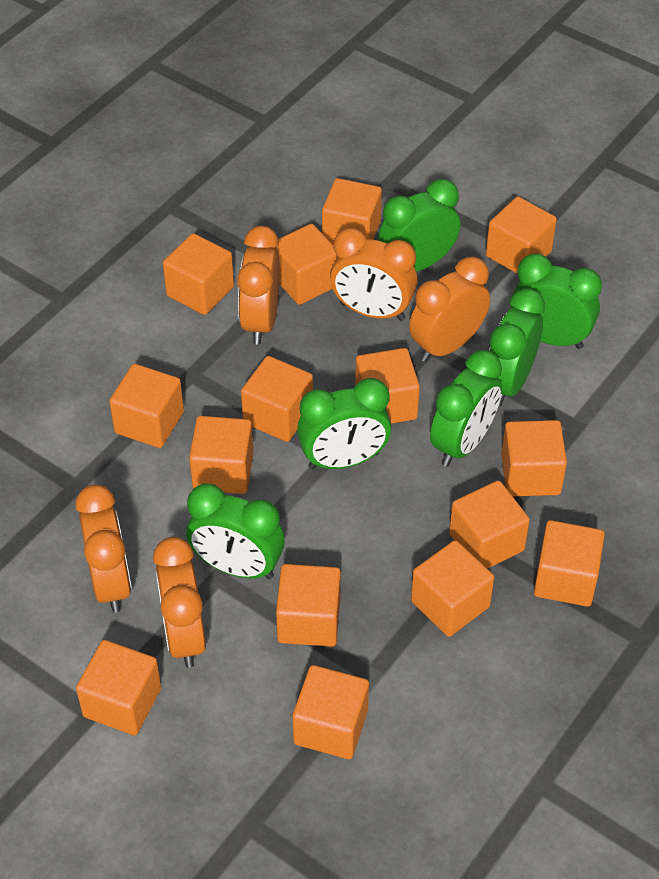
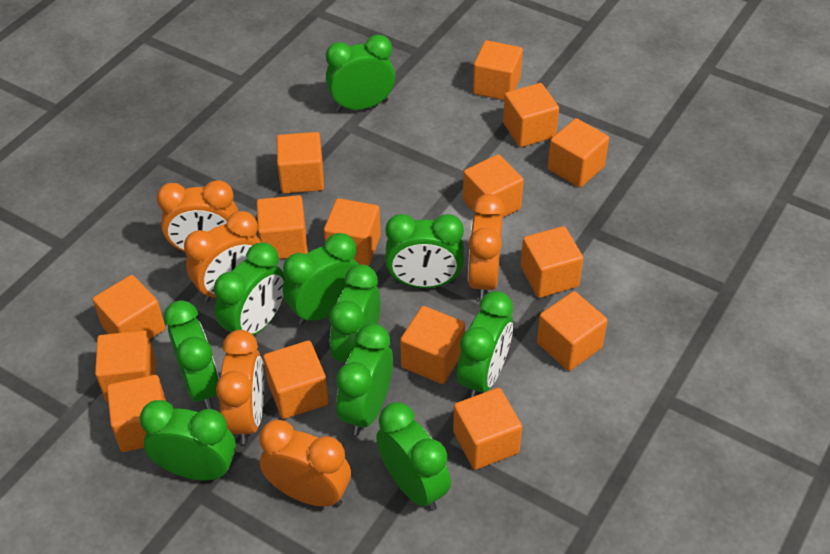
green clock: 6 -> 10

